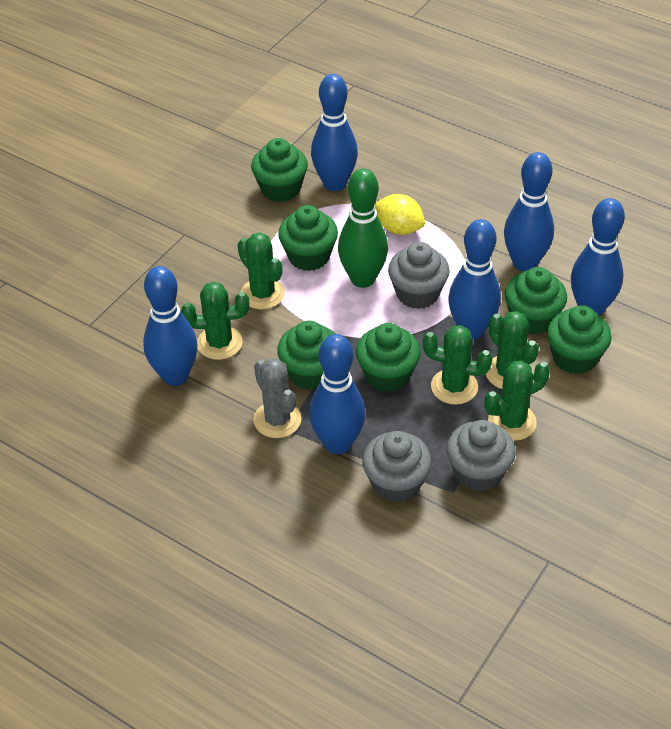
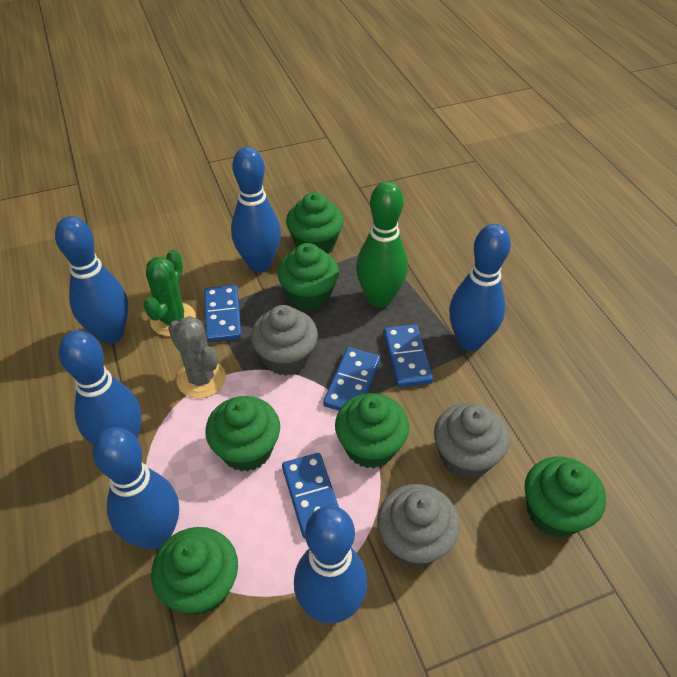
blue domino: 0 -> 4
green cactus: 5 -> 1
yellow lemon: 1 -> 0

